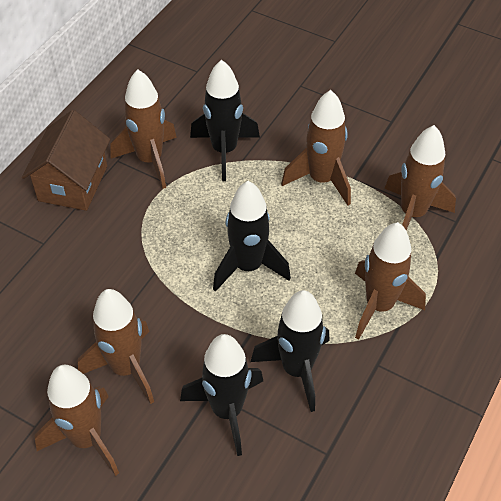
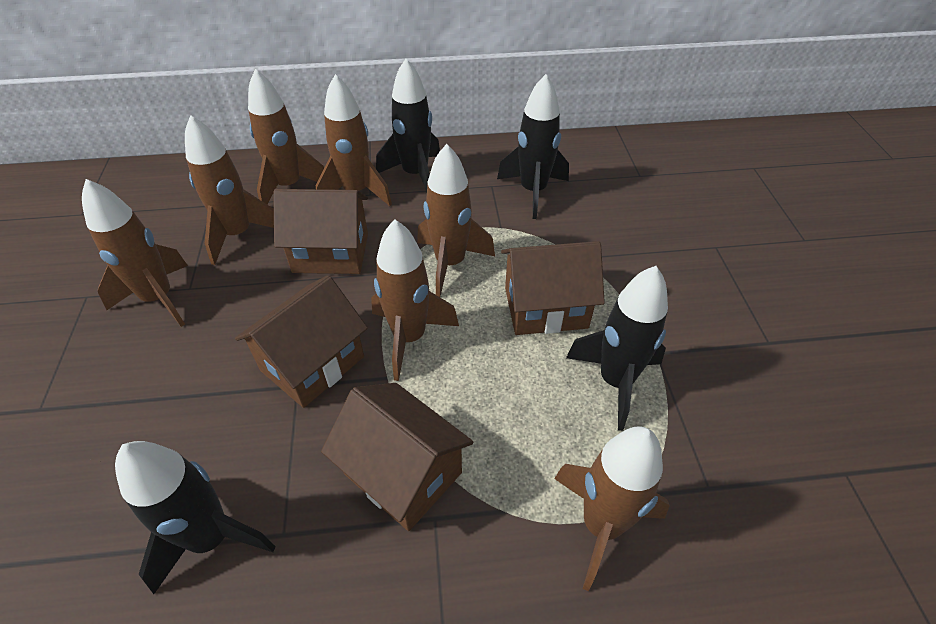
brown house: 1 -> 4
brown rocket: 6 -> 7

